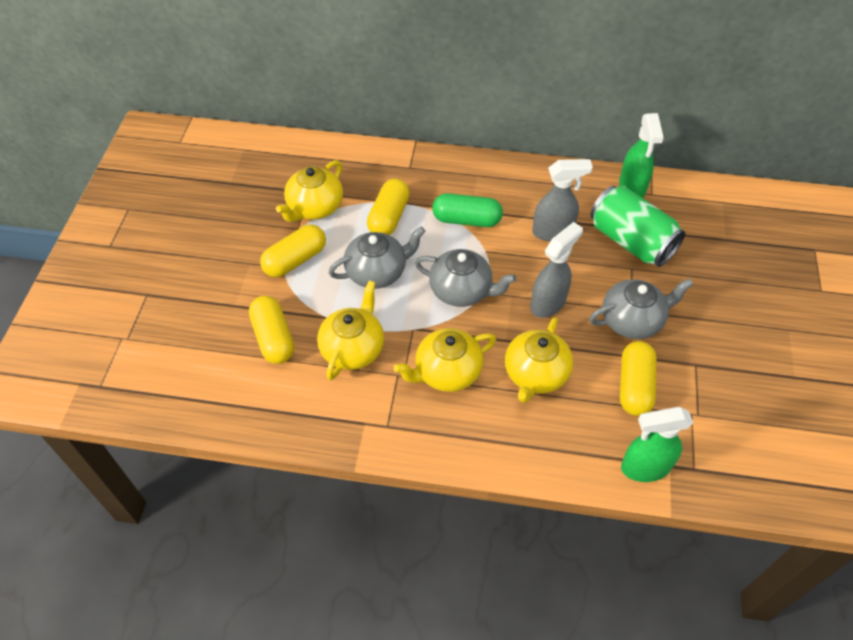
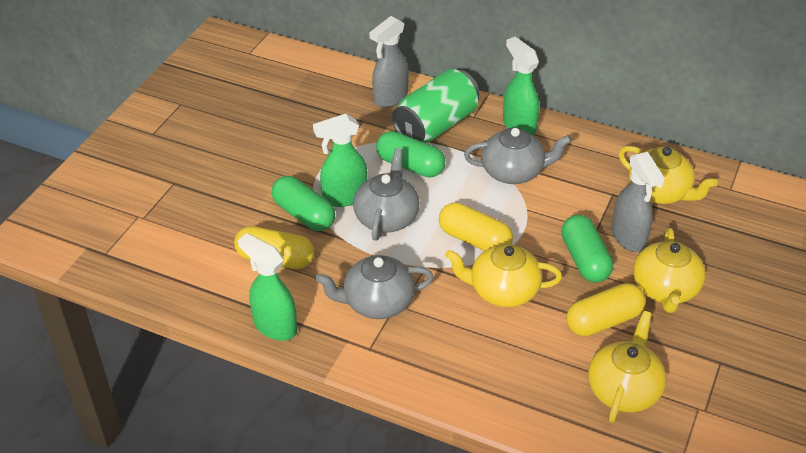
green capsule: 1 -> 3
green spray bottle: 2 -> 3
yellow capsule: 4 -> 3

